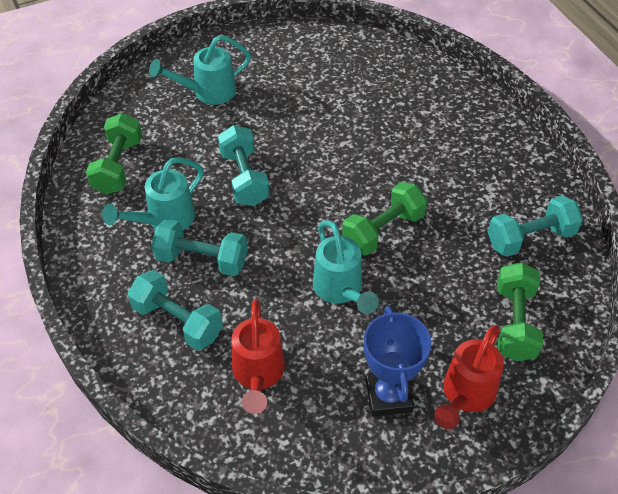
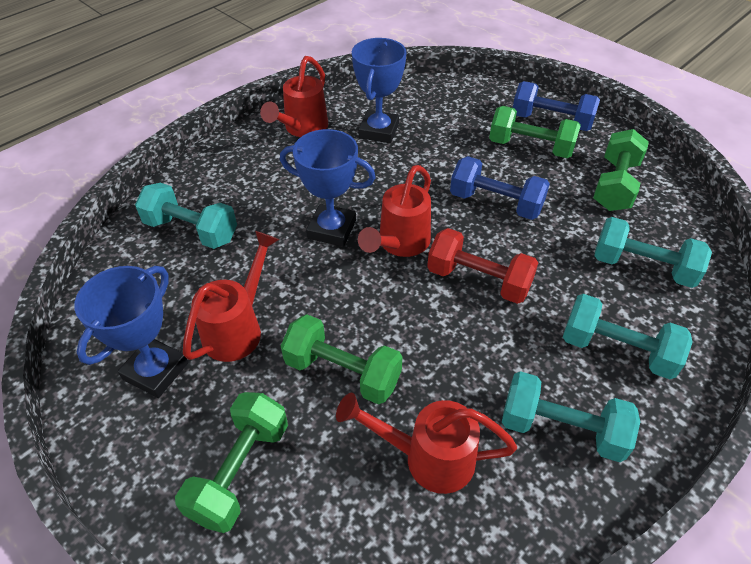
blue dumbbell: 0 -> 2
blue trophy: 1 -> 3
green dumbbell: 3 -> 4
red dumbbell: 0 -> 1
red watering can: 2 -> 4
turquoise watering can: 3 -> 0

